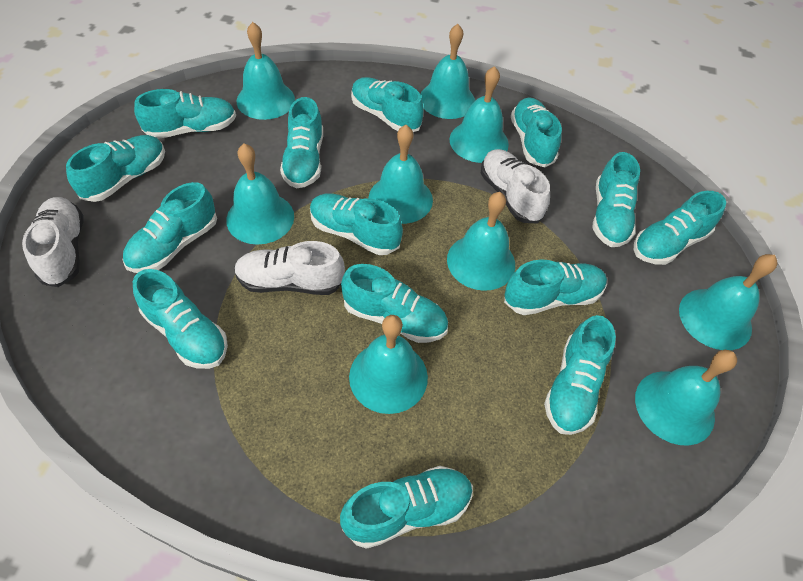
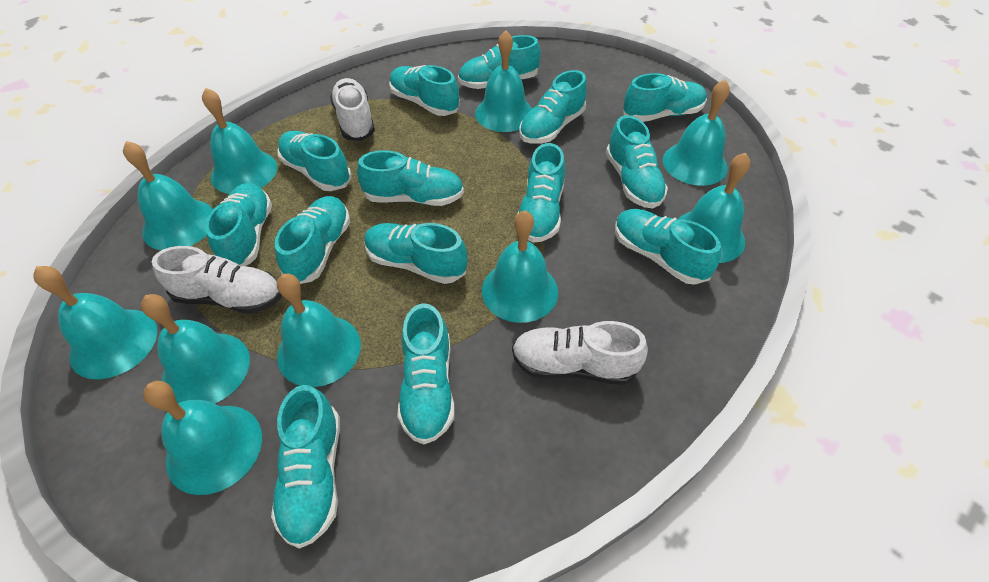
turquoise bell: 9 -> 10

